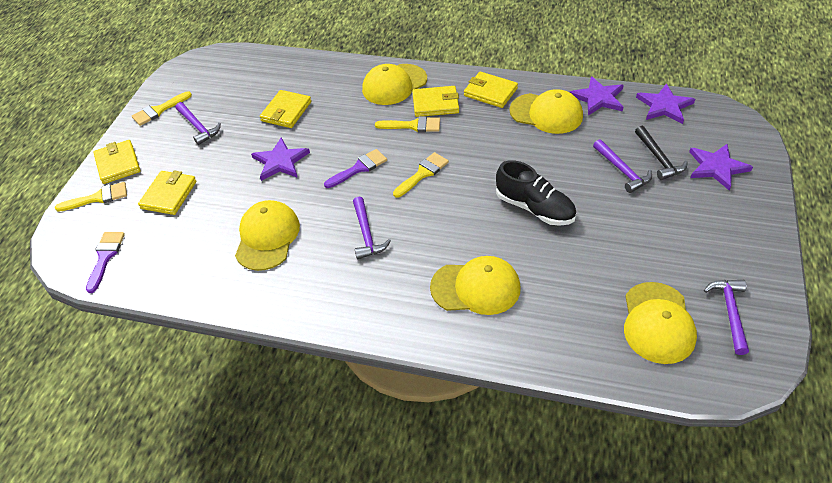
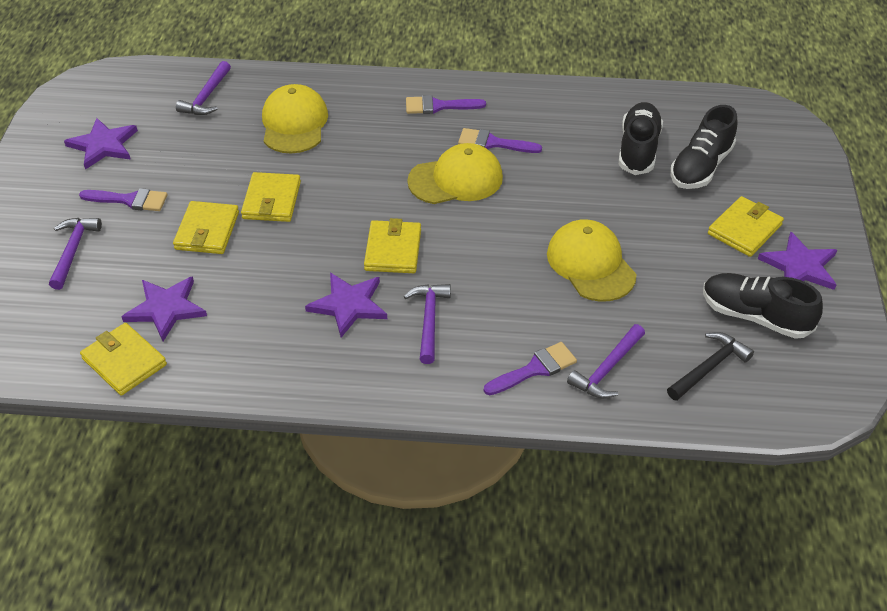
black shoe: 1 -> 3
purple brush: 2 -> 4
yellow brush: 4 -> 0
yellow cap: 5 -> 3

